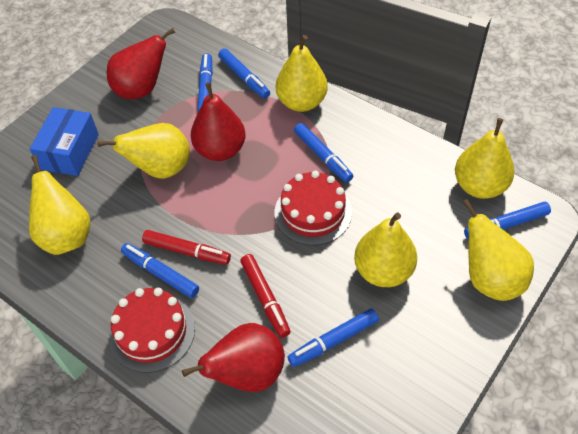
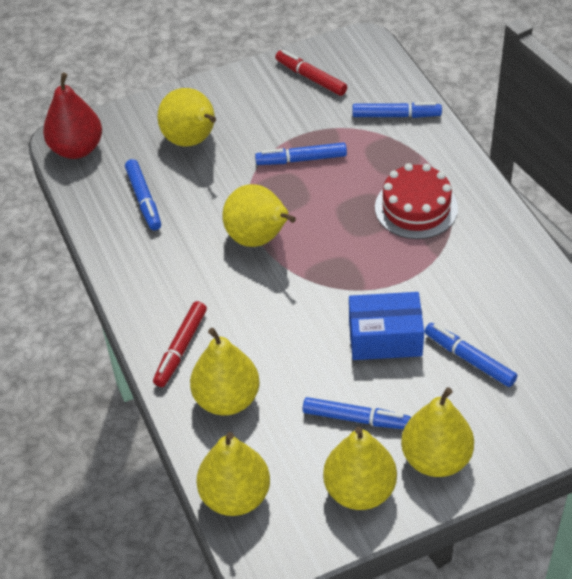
blue marker: 6 -> 5
red cake: 2 -> 1
red pear: 3 -> 1

